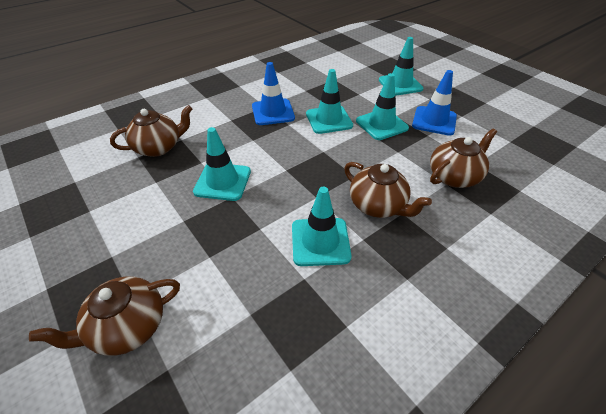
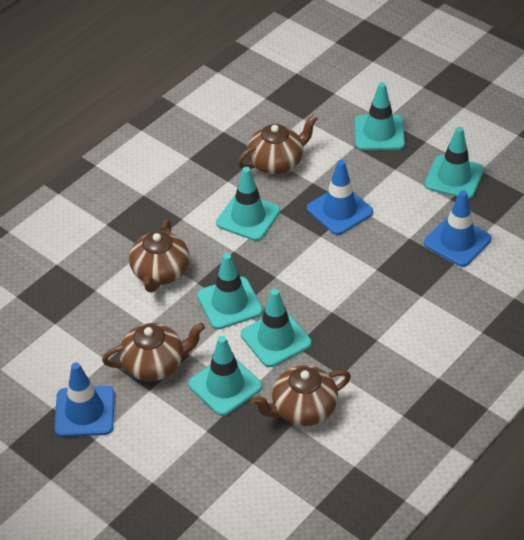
blue traffic cone: 2 -> 3
turquoise traffic cone: 5 -> 6

